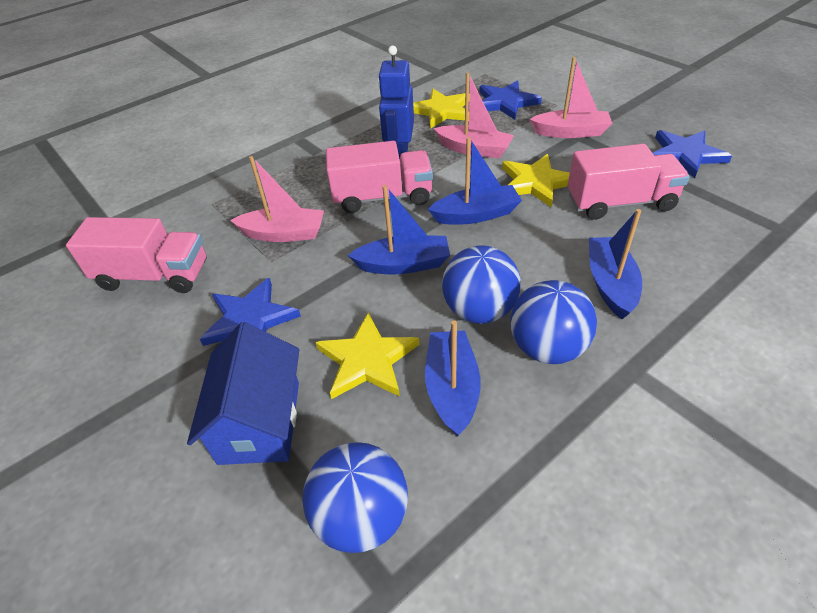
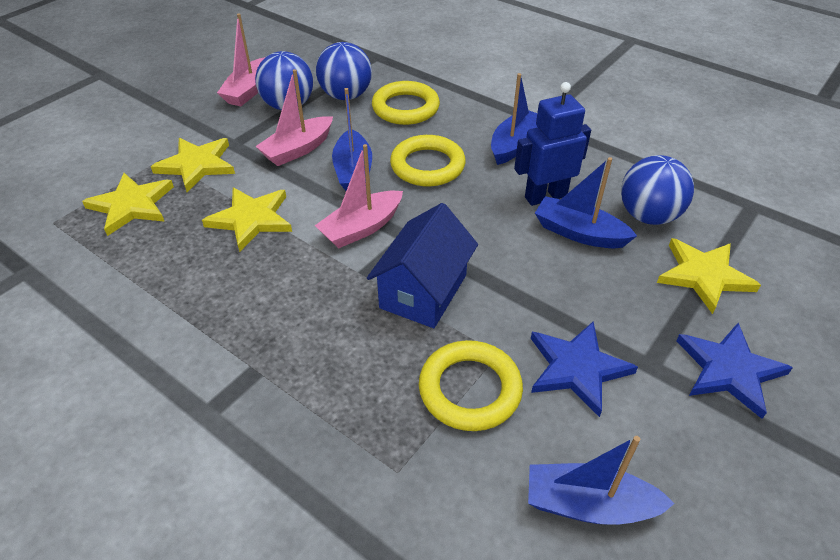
blue star: 3 -> 2
pink truck: 3 -> 0
yellow ring: 0 -> 3
yellow star: 3 -> 4

